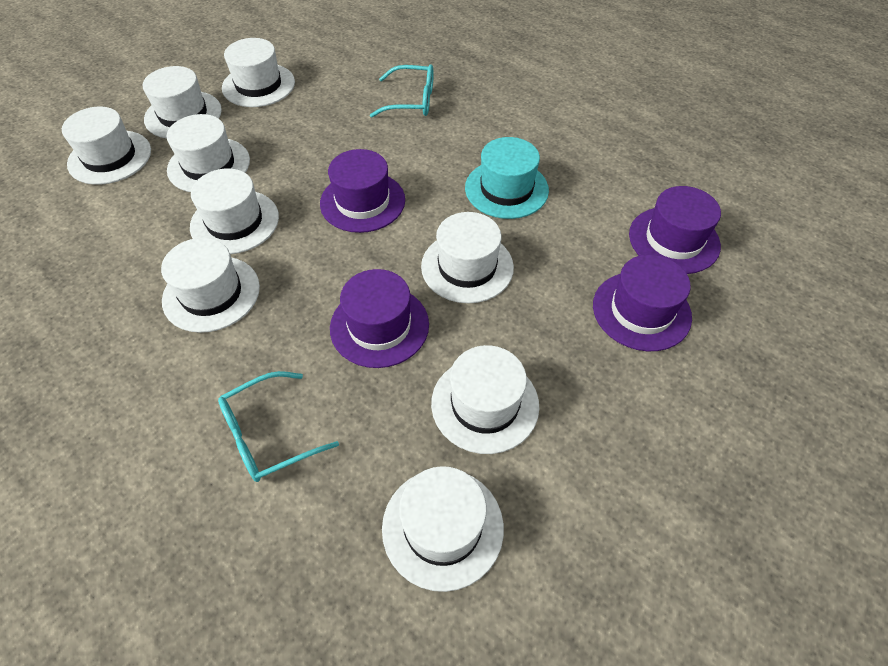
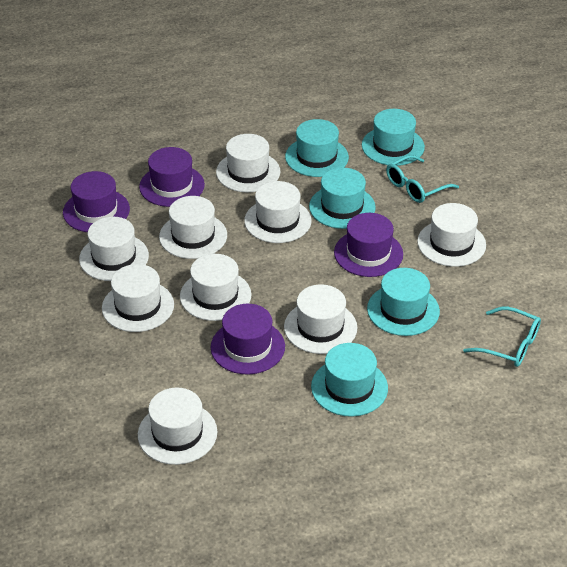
turquoise hat: 1 -> 5

